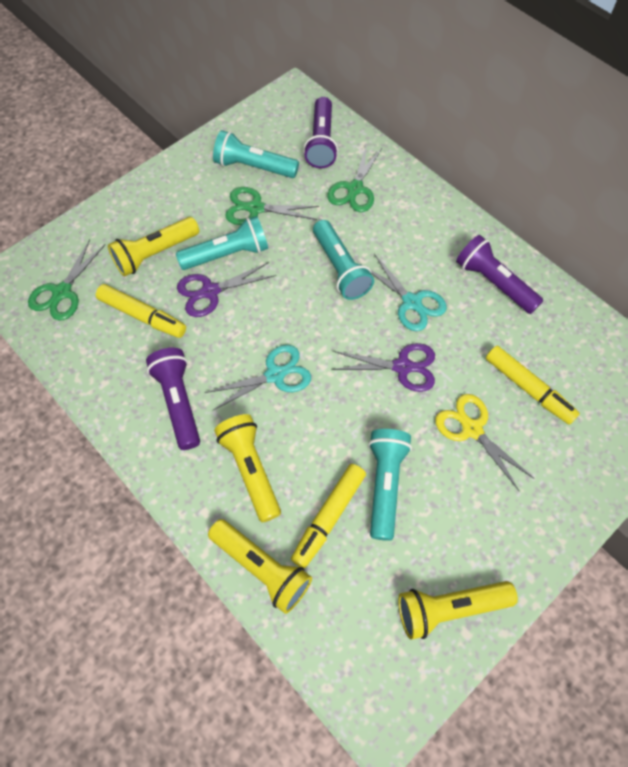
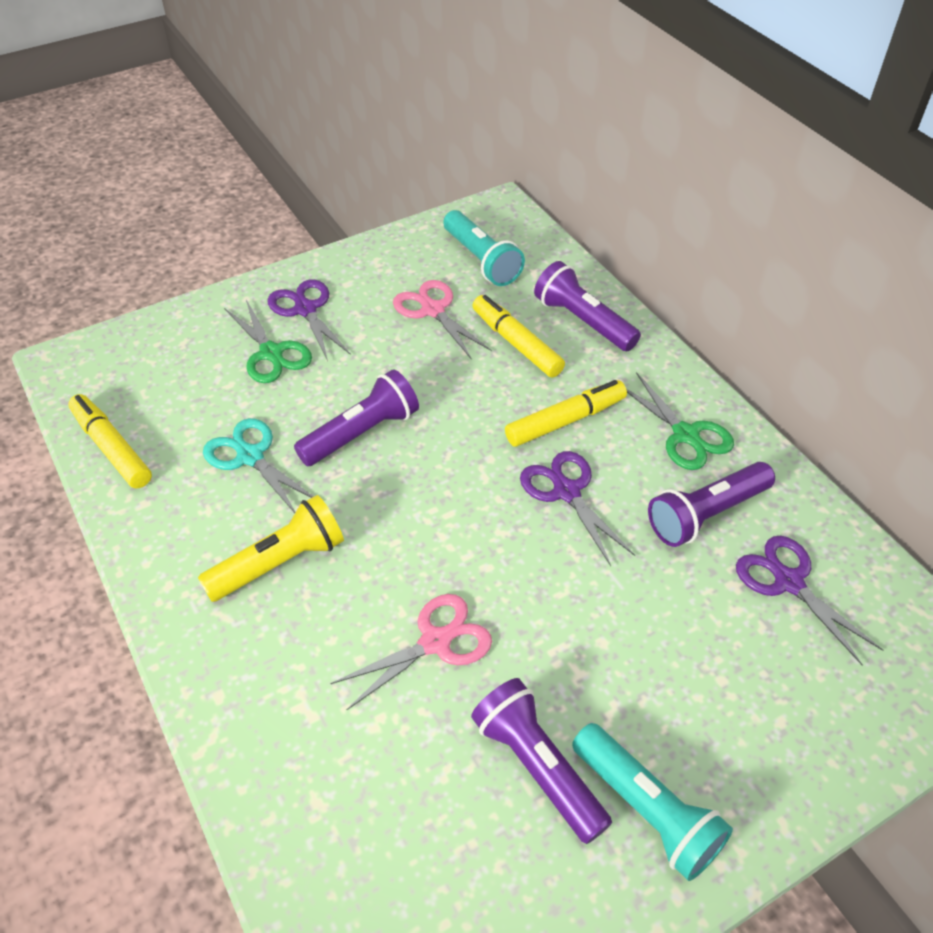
green scissors: 3 -> 2
pink scissors: 0 -> 2
purple flashlight: 3 -> 4
purple scissors: 2 -> 3
turquoise flashlight: 4 -> 2
turquoise scissors: 2 -> 1
yellow flashlight: 4 -> 1
yellow scissors: 1 -> 0

